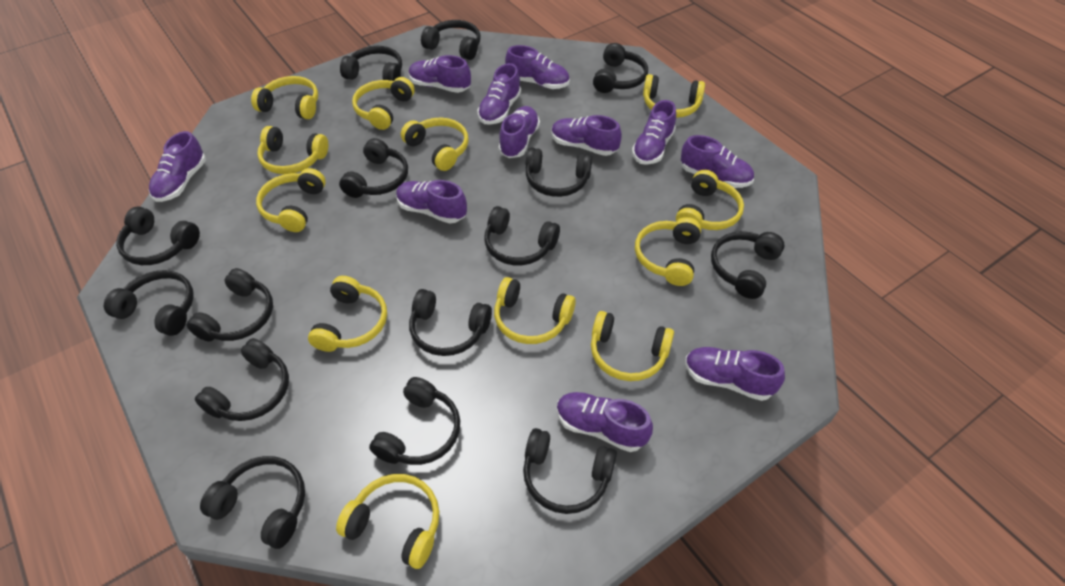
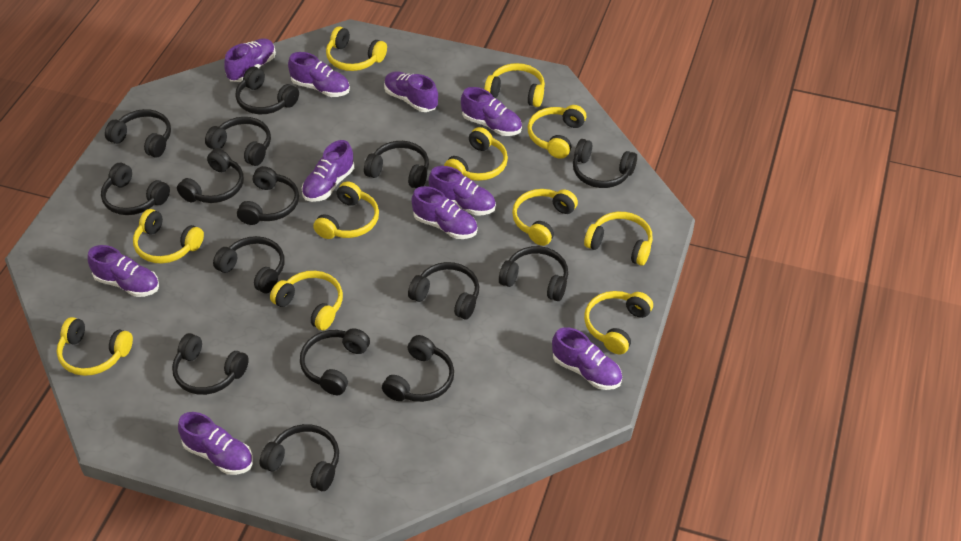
purple shoe: 11 -> 10
yellow headphones: 12 -> 11

